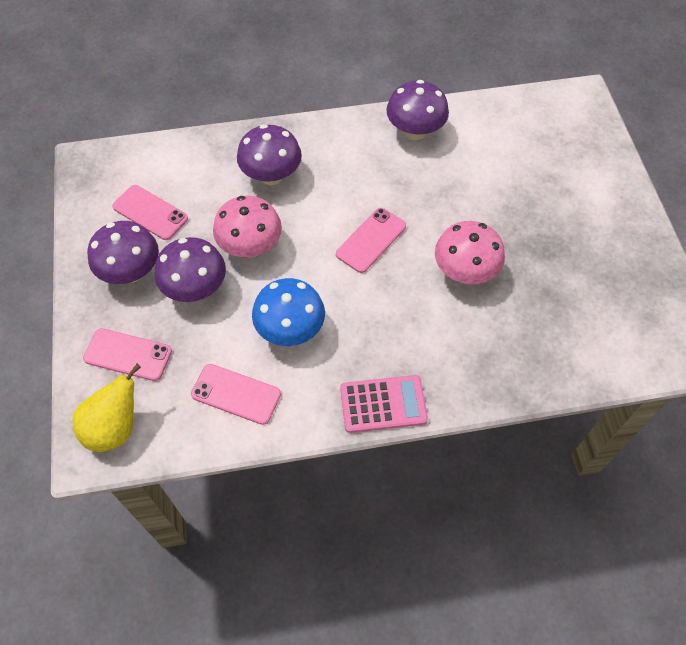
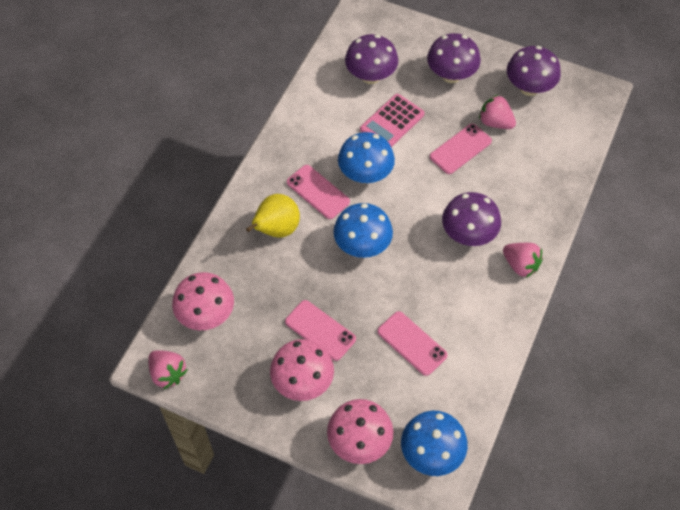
blue mushroom: 1 -> 3
pink mushroom: 2 -> 3
pink strawberry: 0 -> 3

